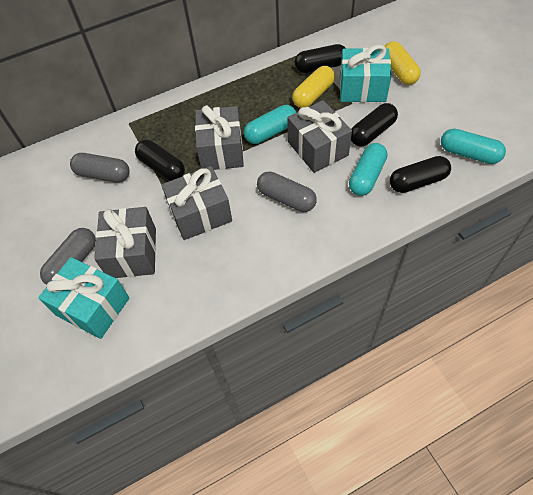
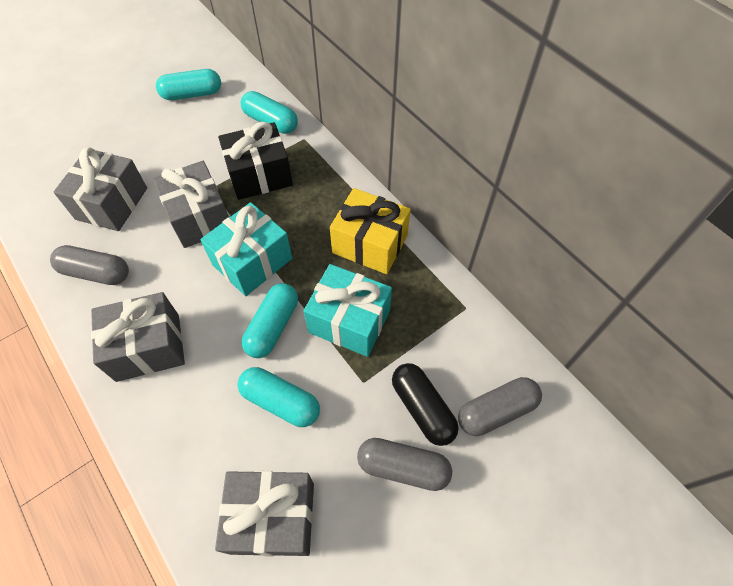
black capsule: 4 -> 1
black gift: 0 -> 1
turquoise capsule: 3 -> 4
yellow capsule: 2 -> 0
yellow gift: 0 -> 1

